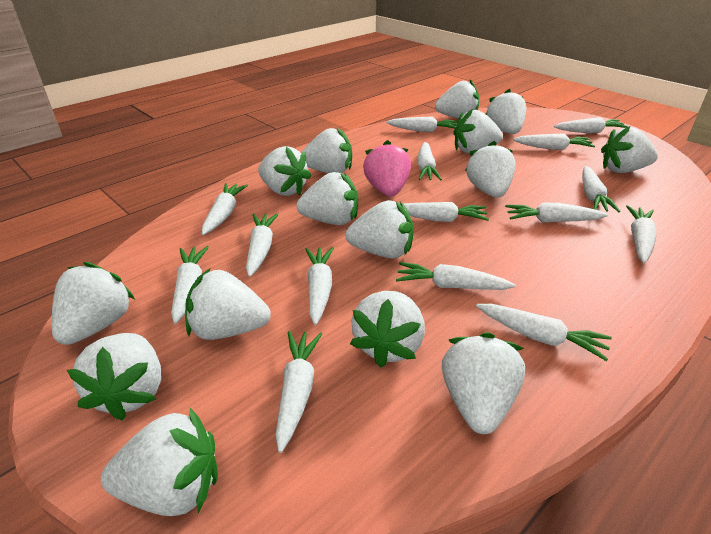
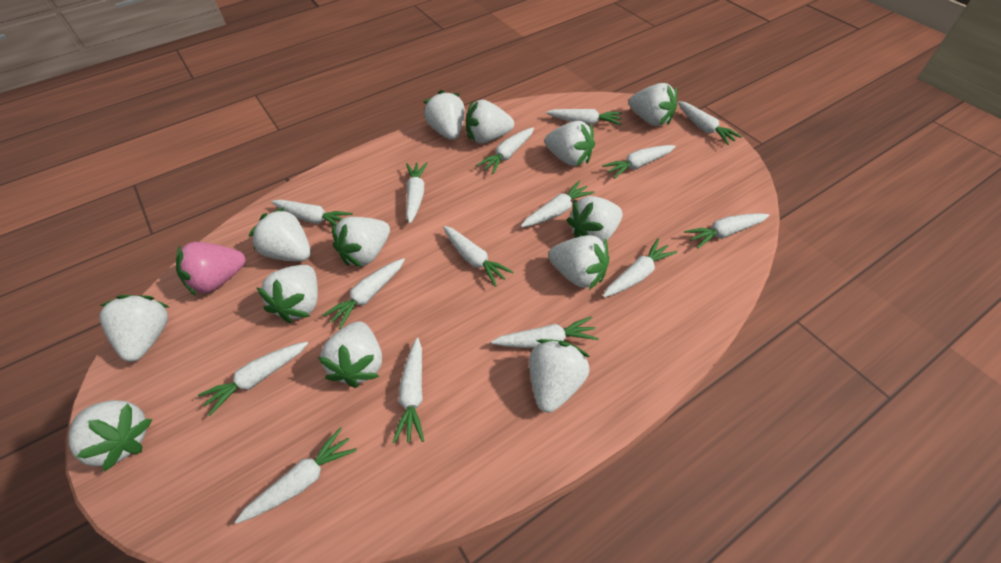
white strawberry: 15 -> 13

